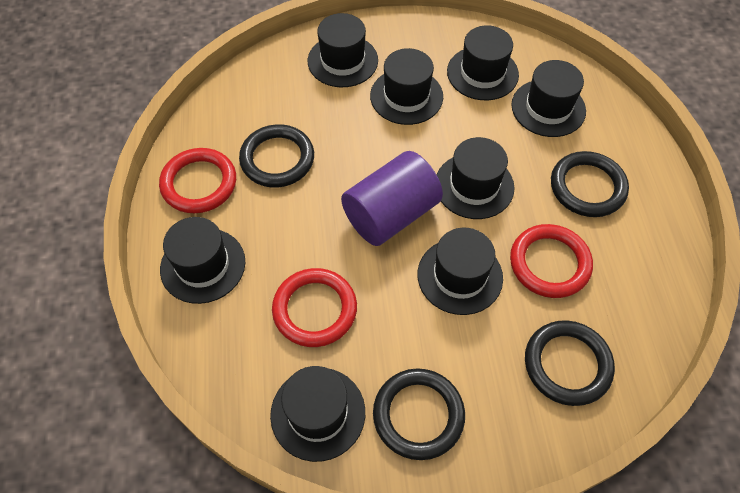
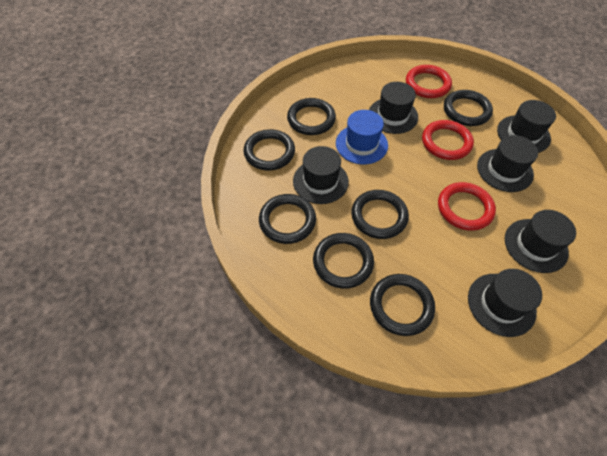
black hat: 8 -> 6
black ring: 4 -> 7
blue hat: 0 -> 1
purple cylinder: 1 -> 0

